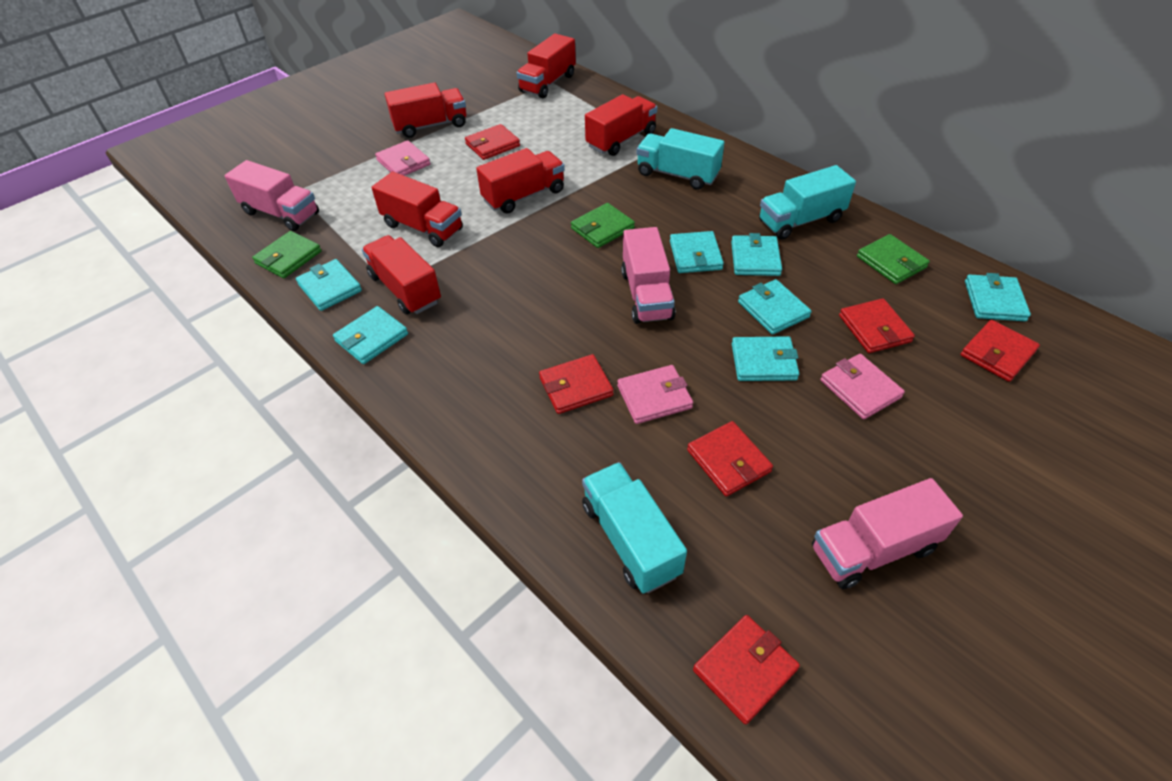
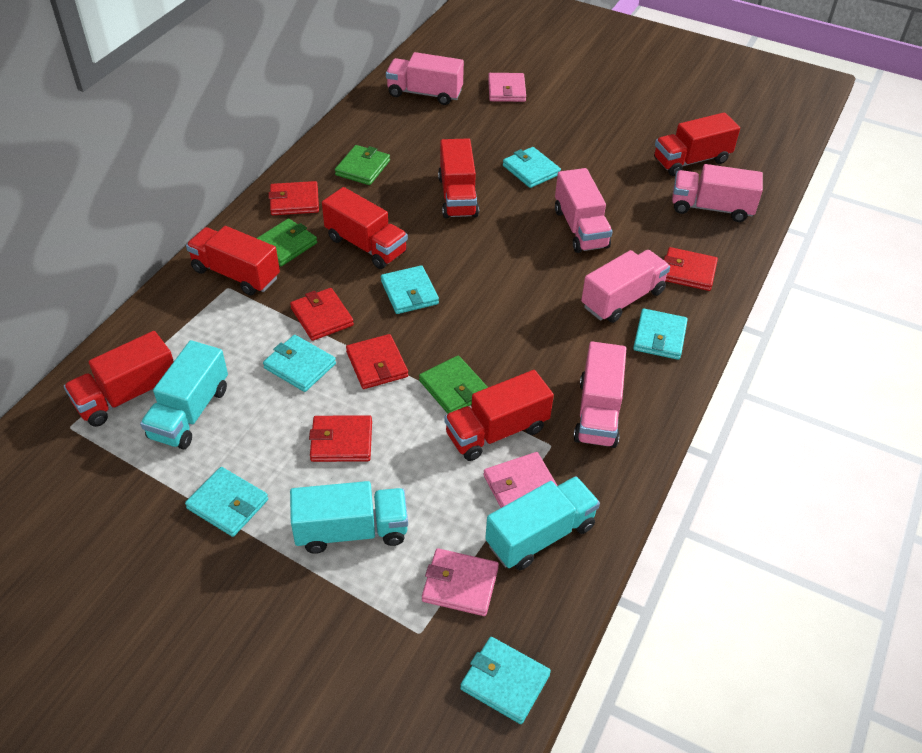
pink truck: 3 -> 5
red wallet: 6 -> 5
turquoise wallet: 7 -> 6

